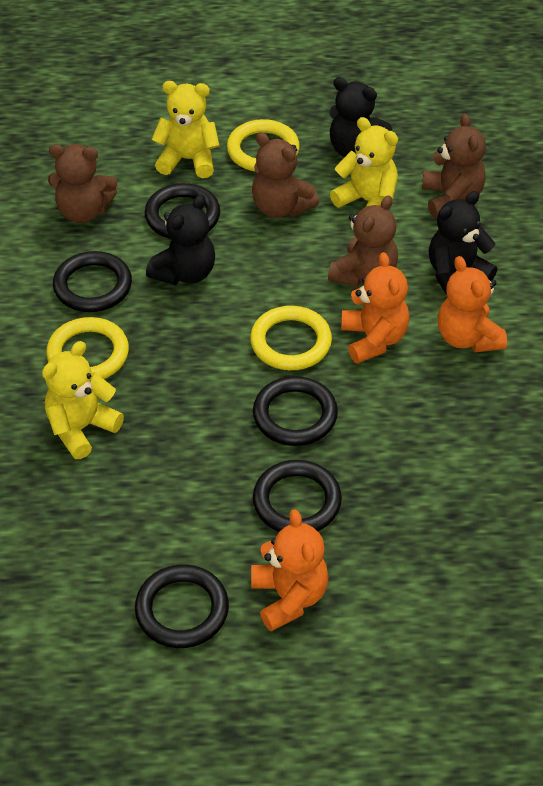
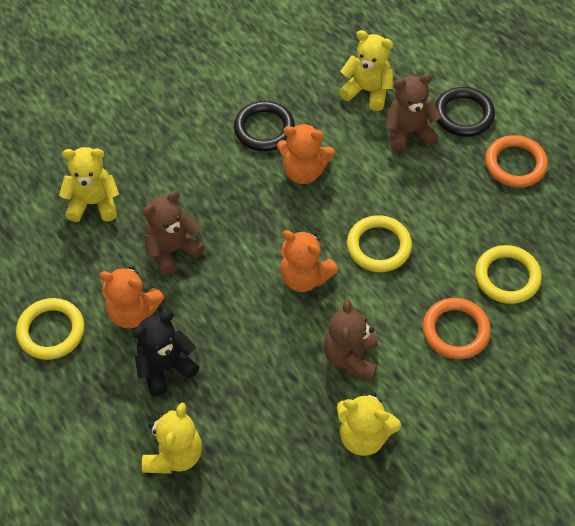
black ring: 5 -> 2
black teddy bear: 3 -> 1
brown teddy bear: 4 -> 3
orange ring: 0 -> 2
yellow teddy bear: 3 -> 4

